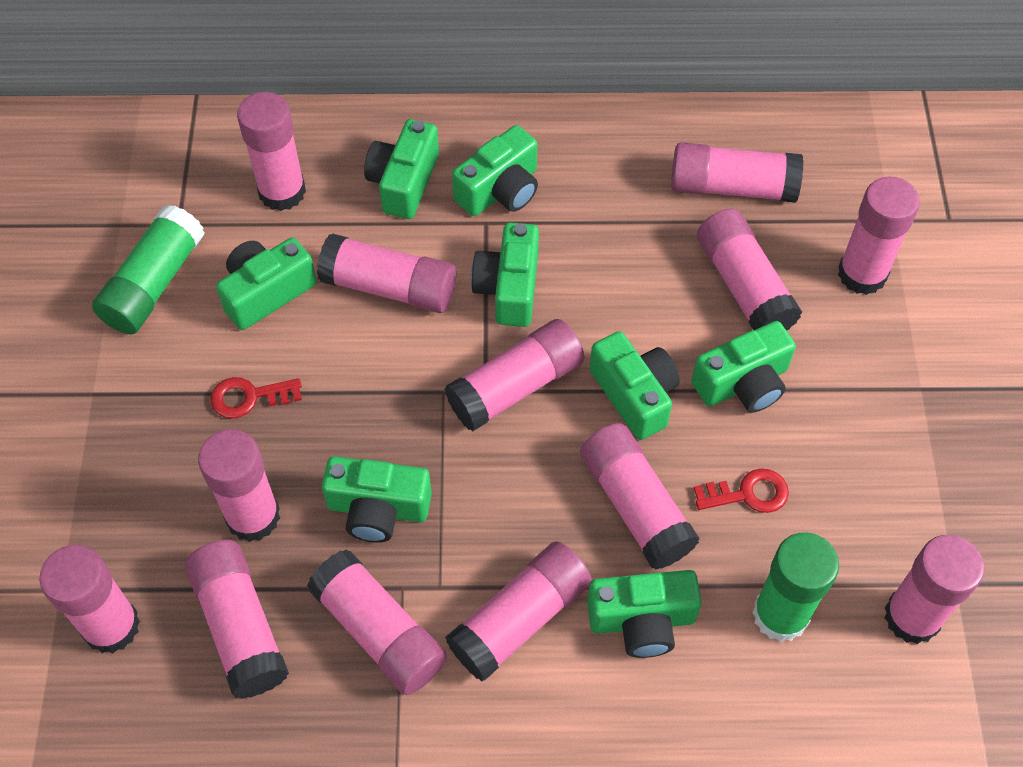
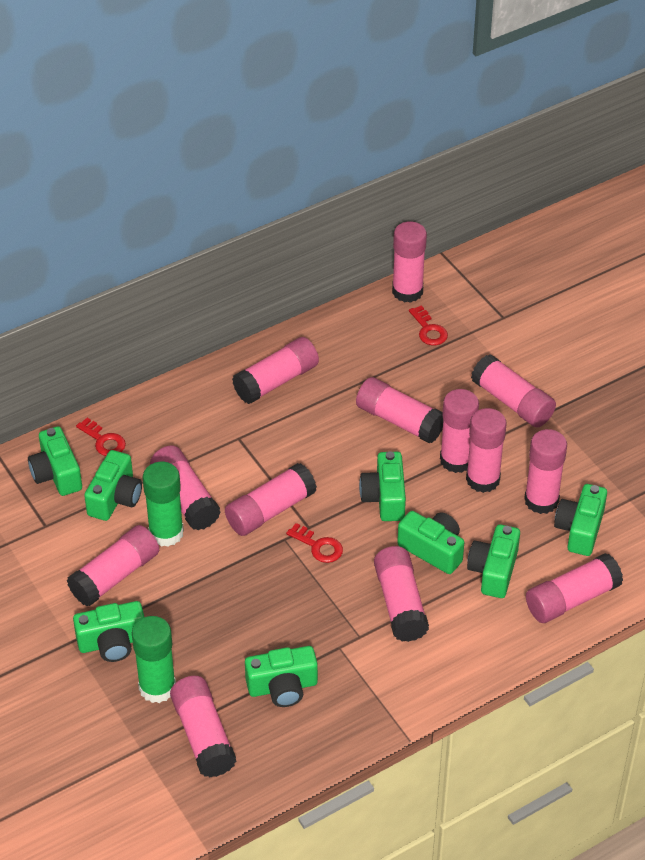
red key: 2 -> 3

